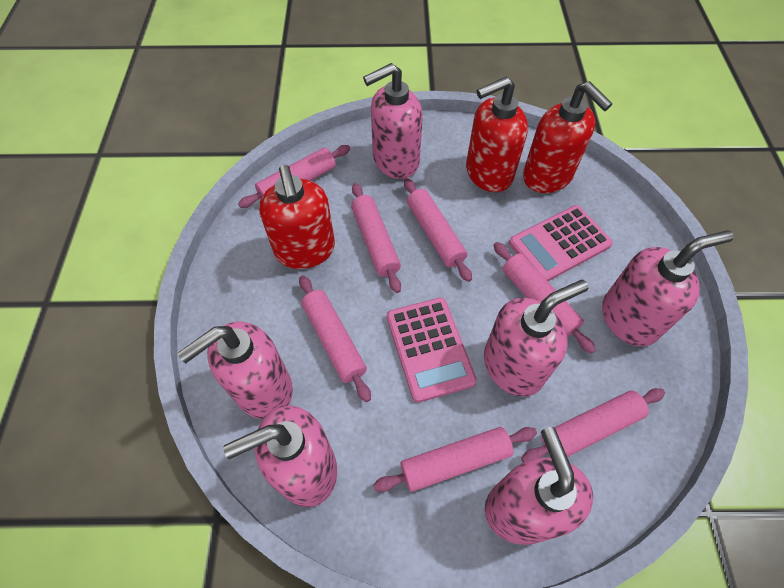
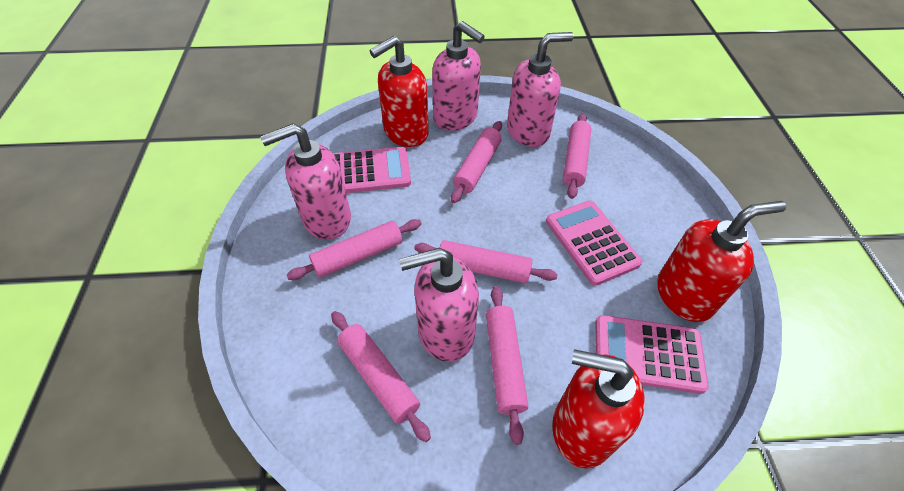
pink calculator: 2 -> 3
pink rolling pin: 7 -> 6
pink soap dispenser: 6 -> 4

